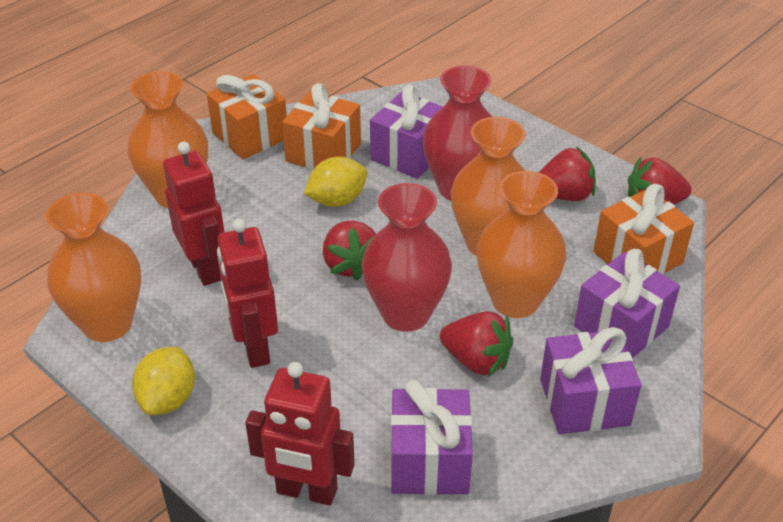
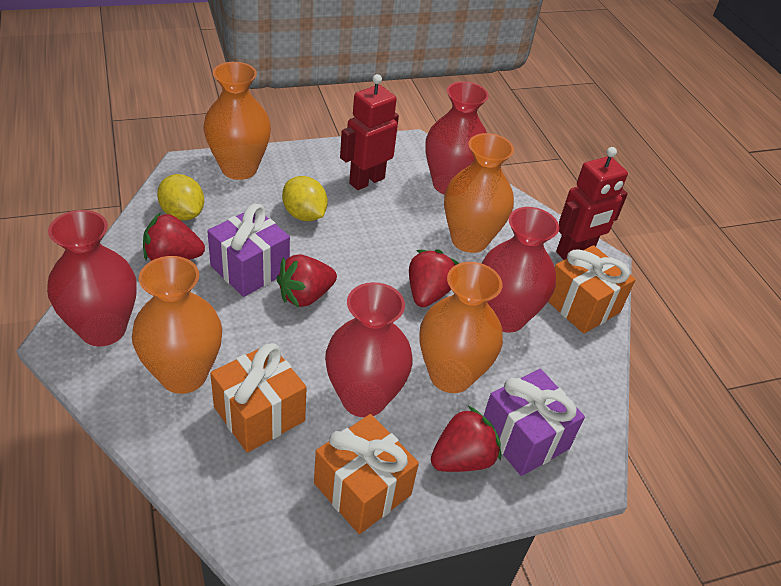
purple gift: 4 -> 2
red robot: 3 -> 2
red vase: 2 -> 4

